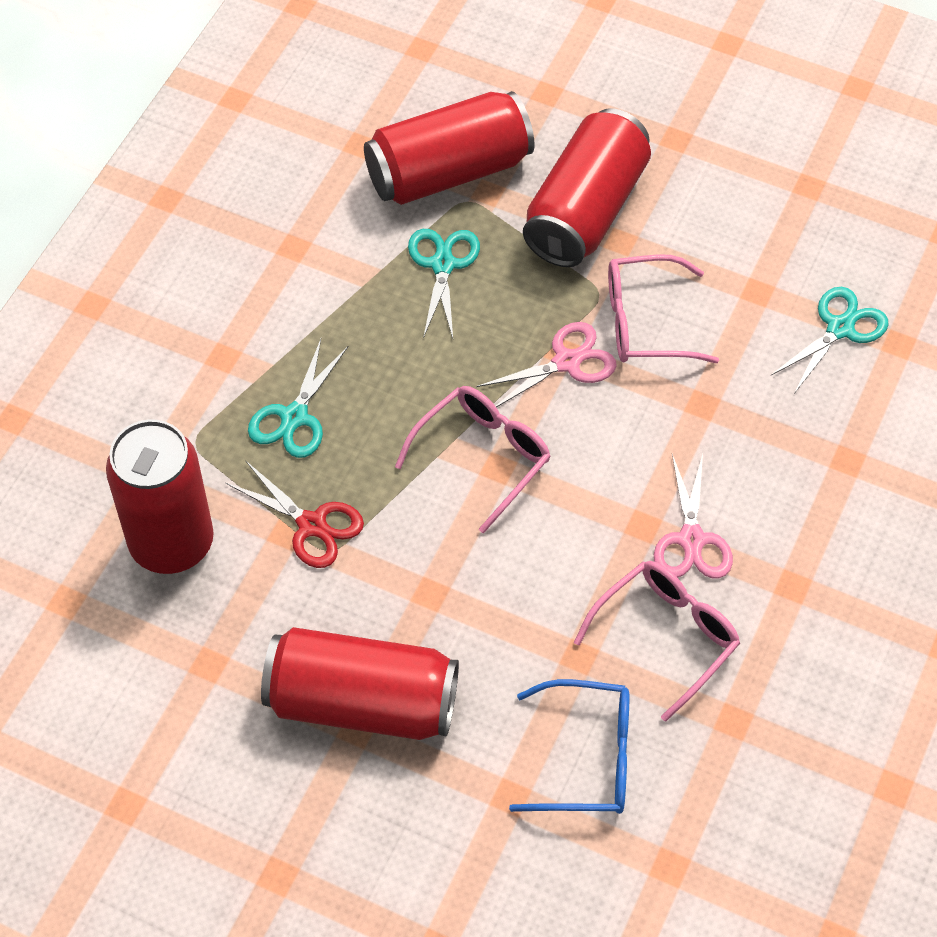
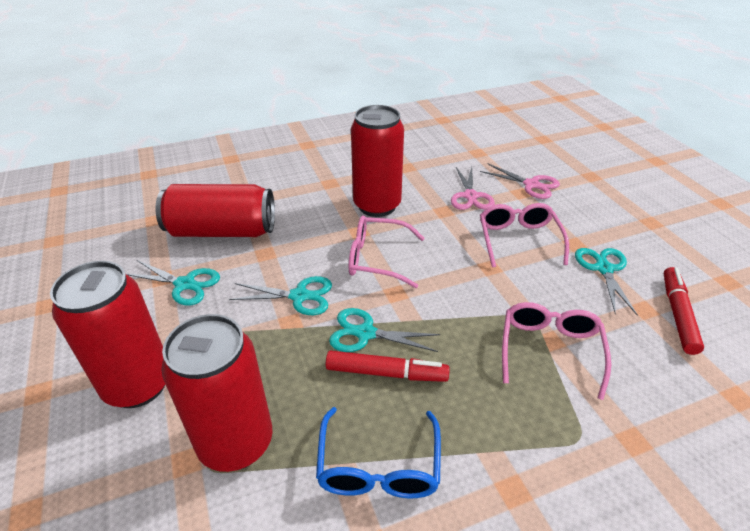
red marker: 0 -> 2
red scissors: 1 -> 0
turquoise scissors: 3 -> 4

